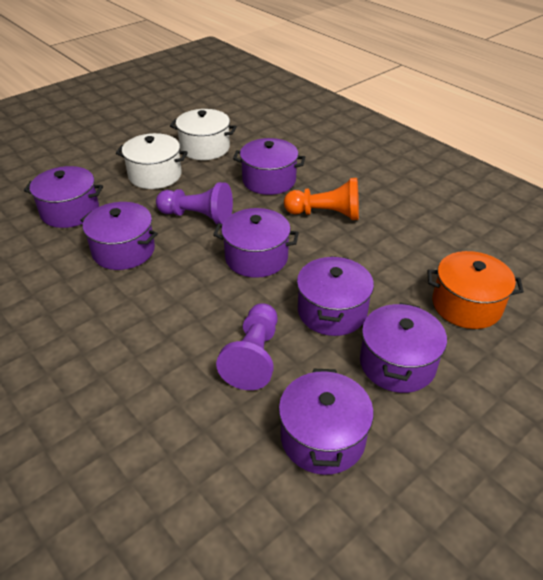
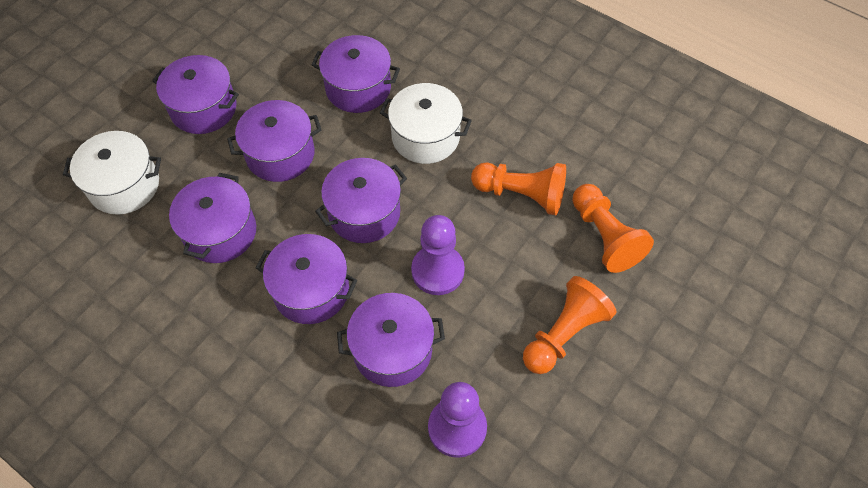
orange pawn: 1 -> 3
orange pot: 1 -> 0

